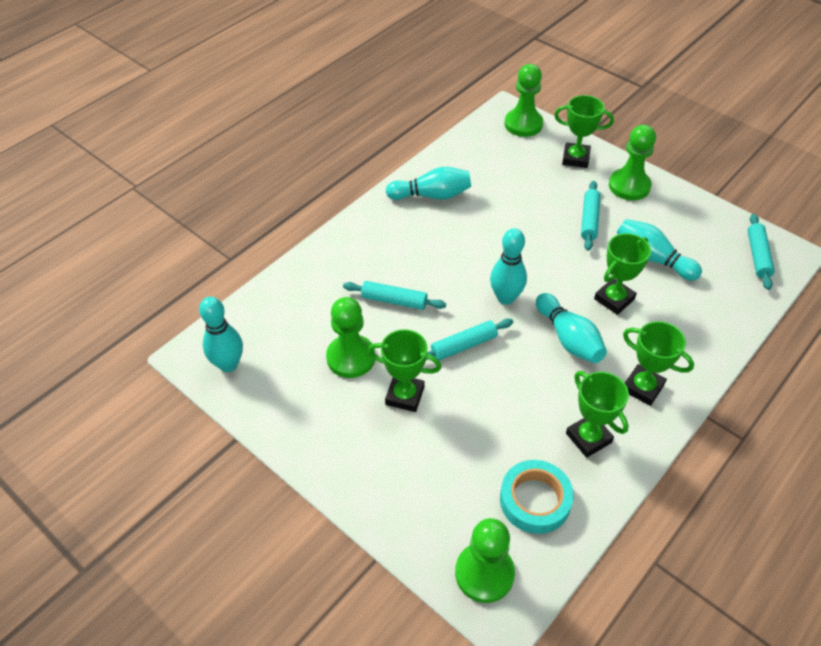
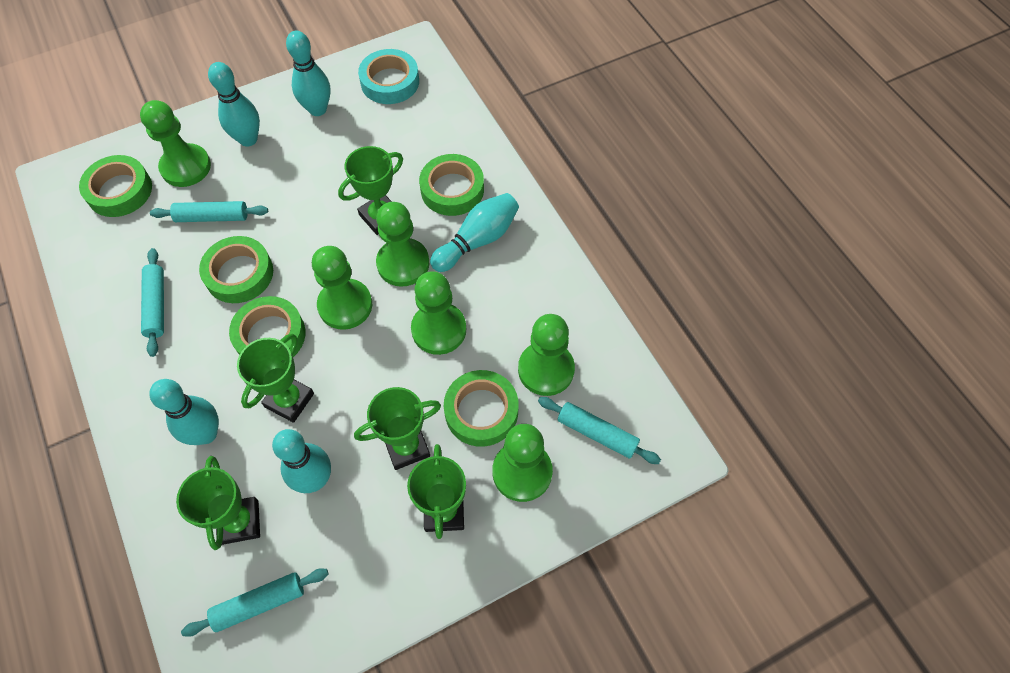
green pawn: 4 -> 6
green tape: 0 -> 5

